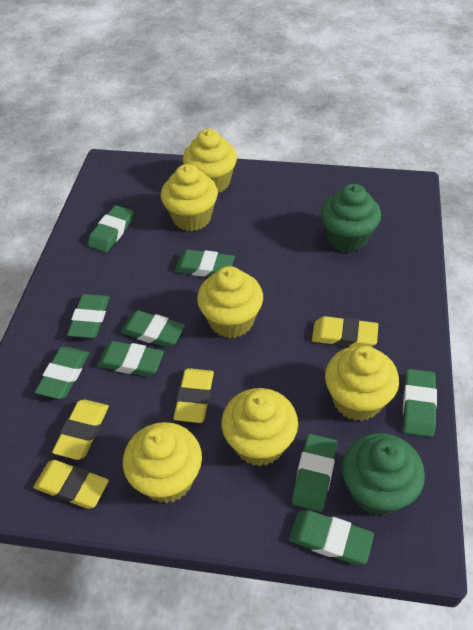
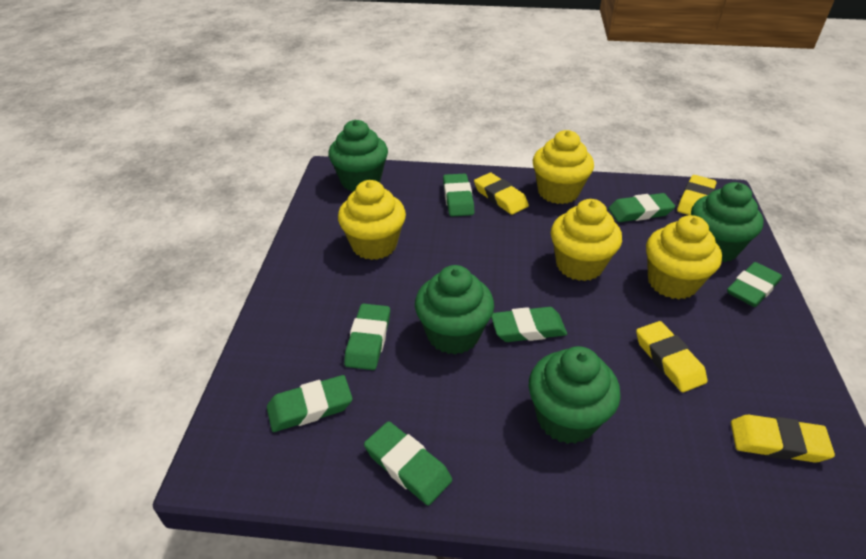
green cupcake: 2 -> 4
green eraser: 9 -> 7
yellow cupcake: 6 -> 4

